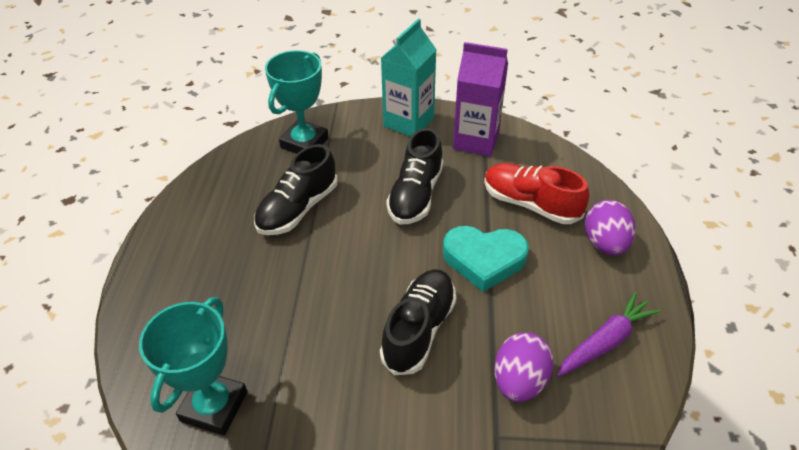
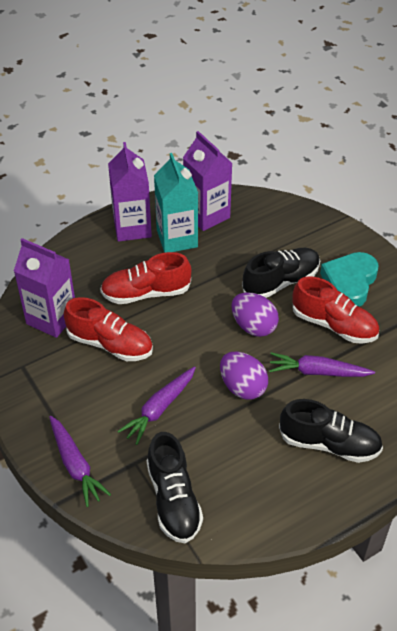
purple carrot: 1 -> 3
purple carton: 1 -> 3
red shoe: 1 -> 3
turquoise trophy: 2 -> 0

